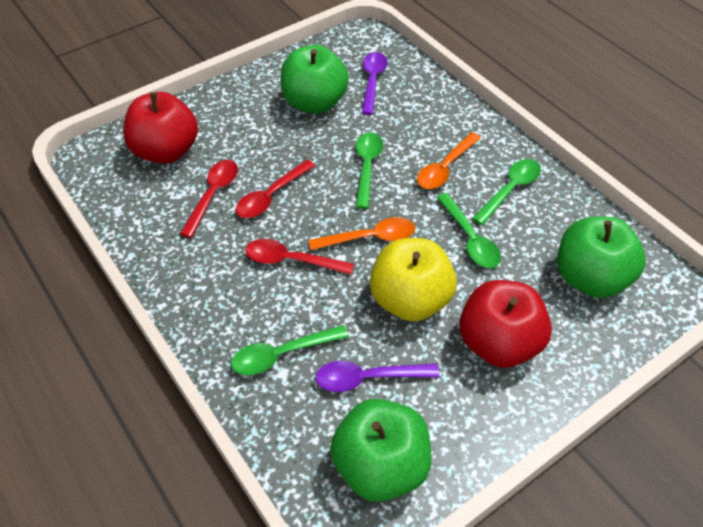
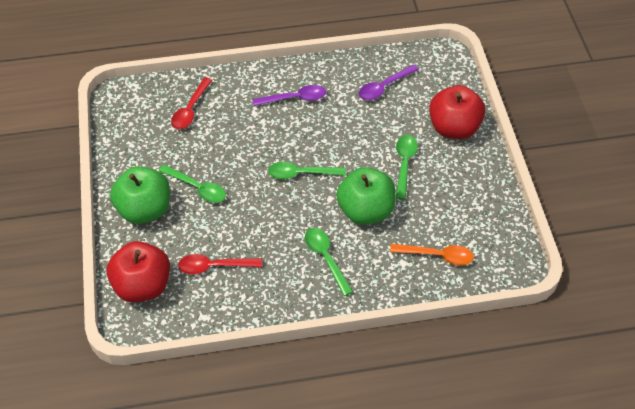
green apple: 3 -> 2
orange spoon: 2 -> 1
red spoon: 3 -> 2
yellow apple: 1 -> 0

